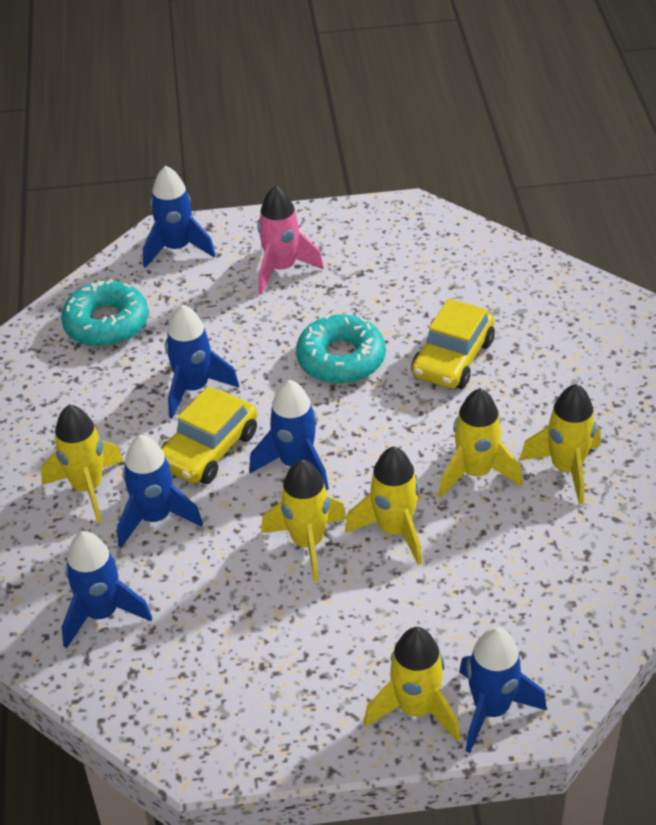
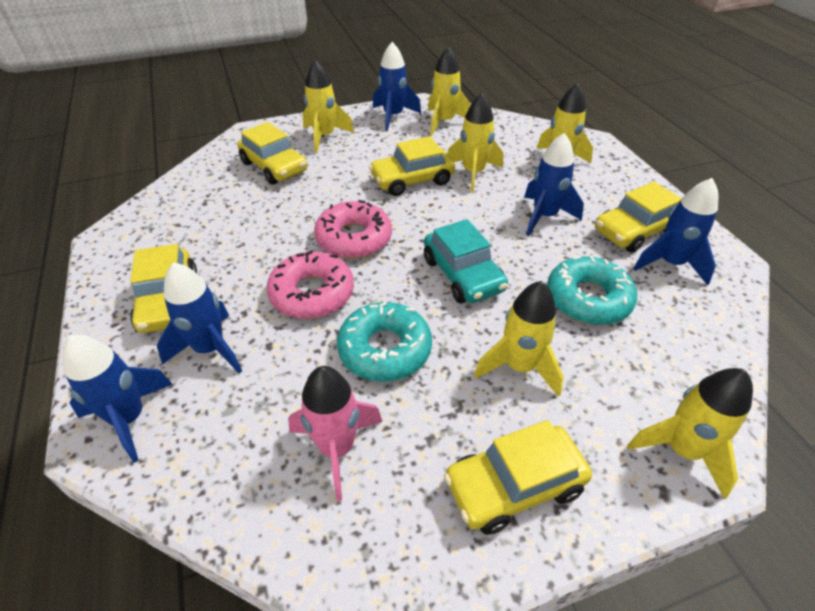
blue rocket: 6 -> 5
pink donut: 0 -> 2
turquoise car: 0 -> 1
yellow car: 2 -> 5

